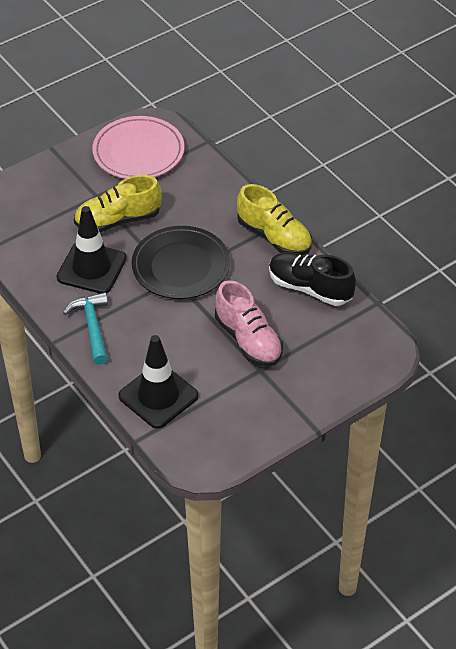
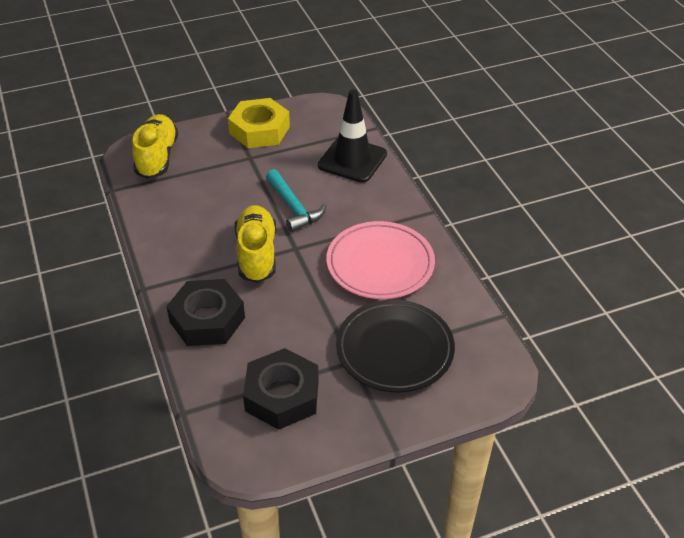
black nut: 0 -> 2
black shoe: 1 -> 0
black traffic cone: 2 -> 1
pink shoe: 1 -> 0
yellow nut: 0 -> 1

